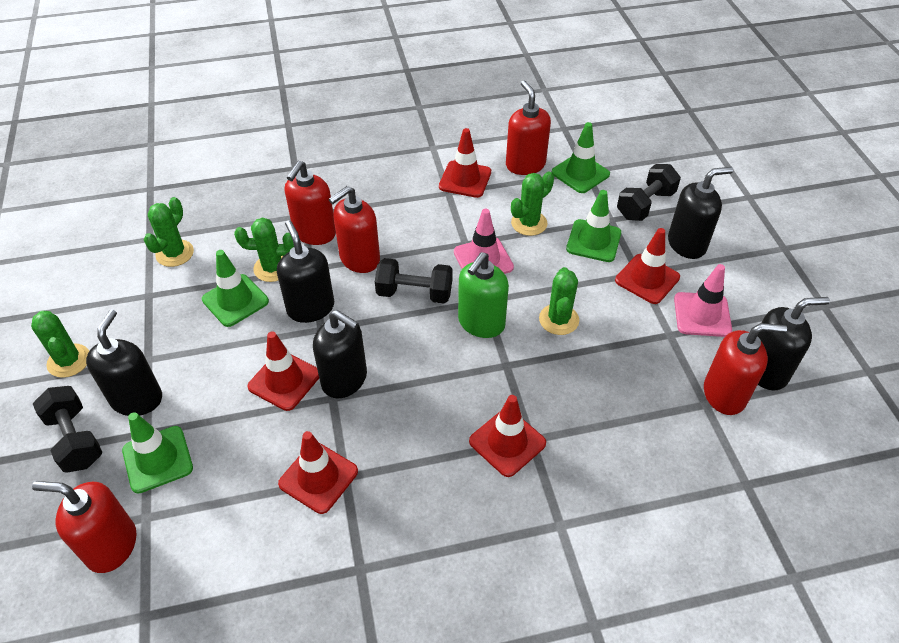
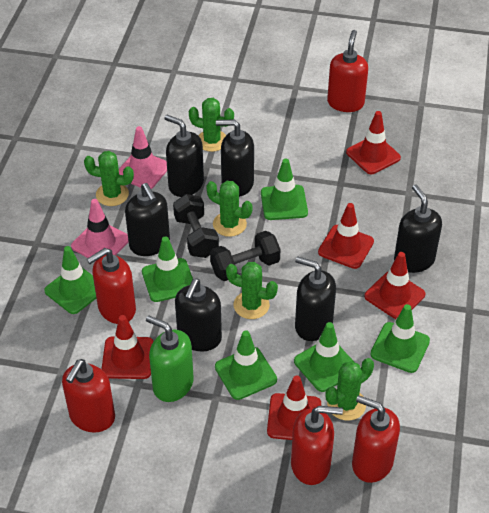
black dumbbell: 3 -> 2
black soap dispenser: 5 -> 6
green traffic cone: 4 -> 6

